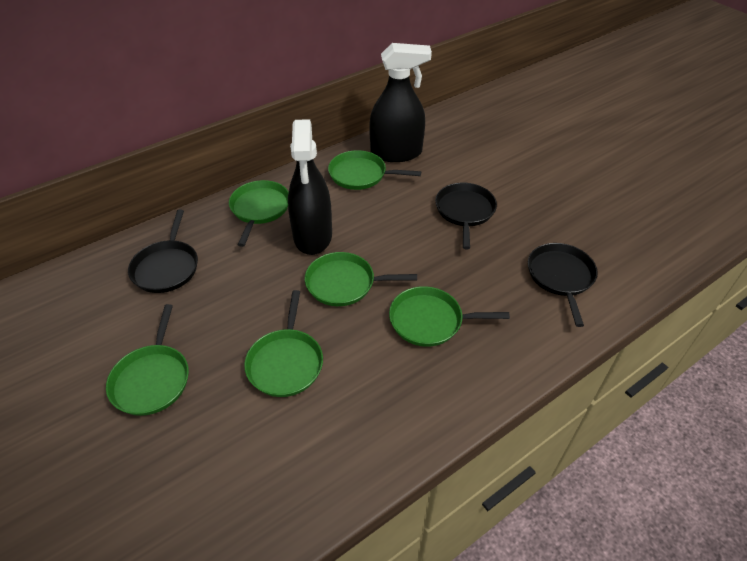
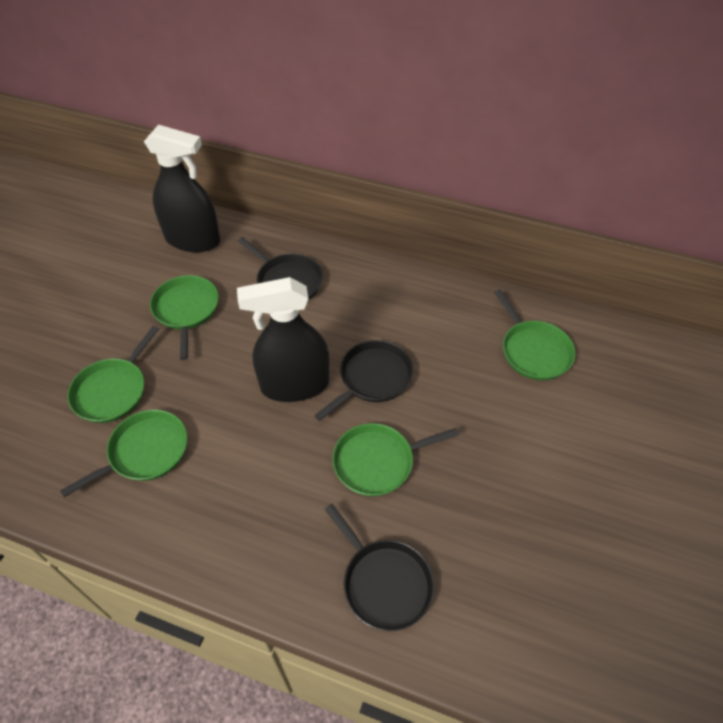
green pan: 6 -> 5

